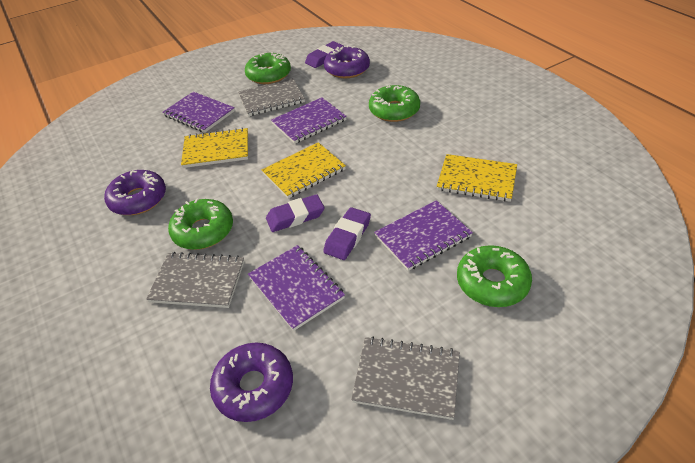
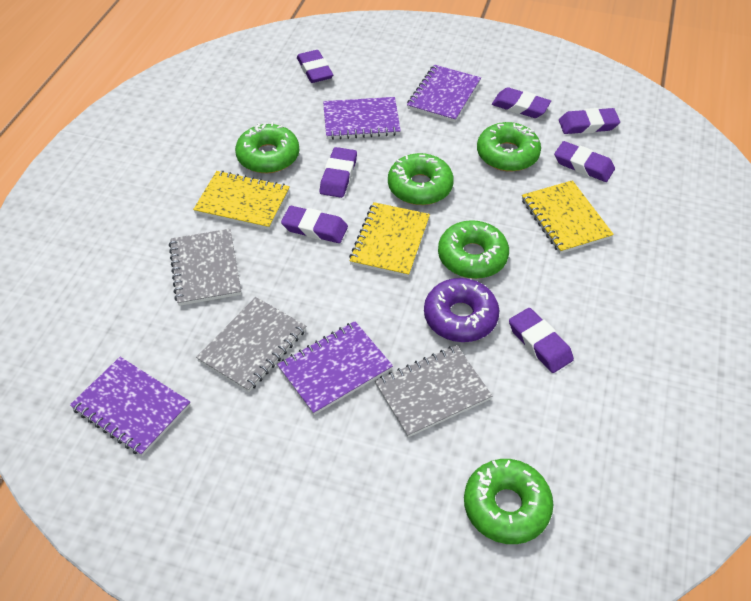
green donut: 4 -> 5
purple donut: 3 -> 1
purple eraser: 3 -> 7

